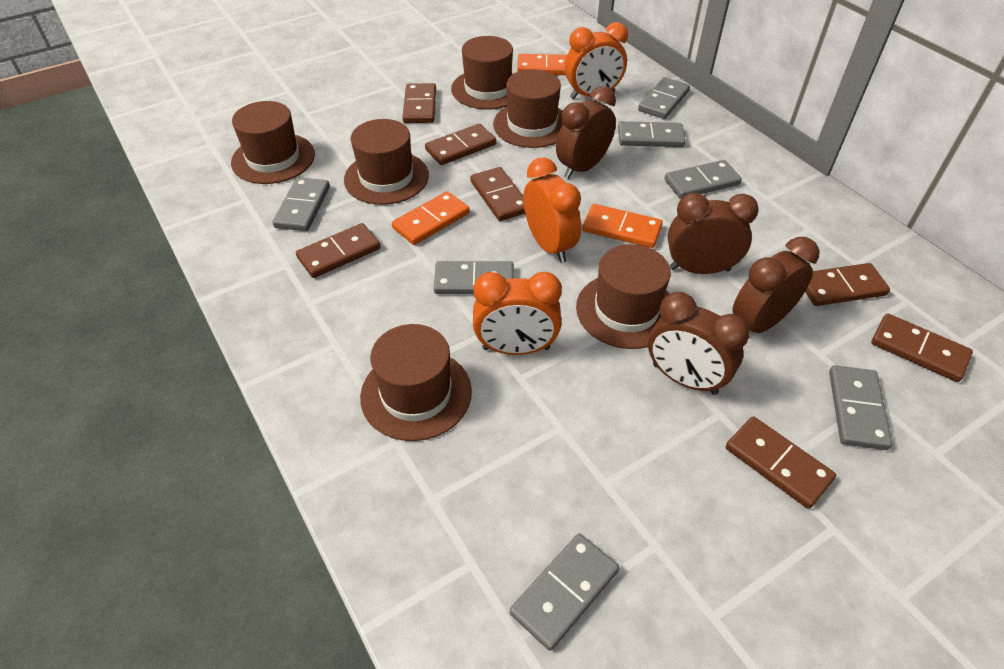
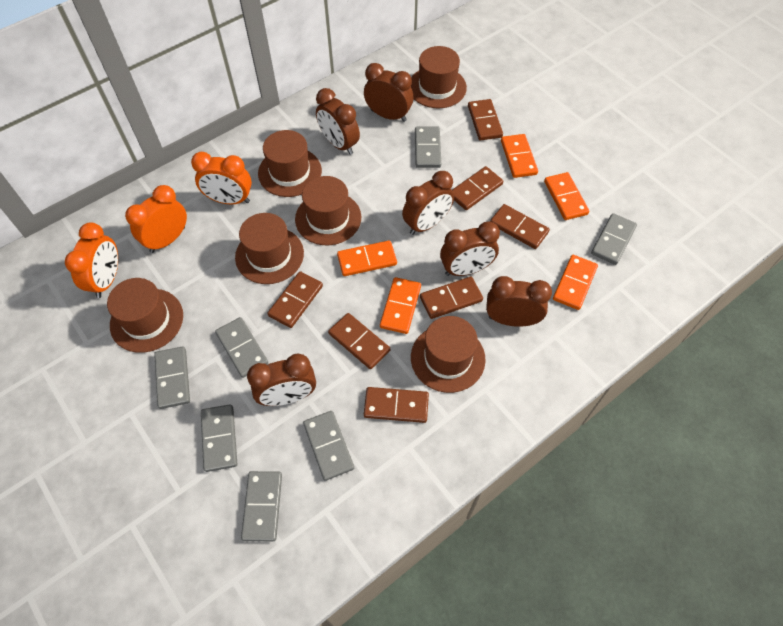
brown clock: 4 -> 6
orange domino: 3 -> 5

